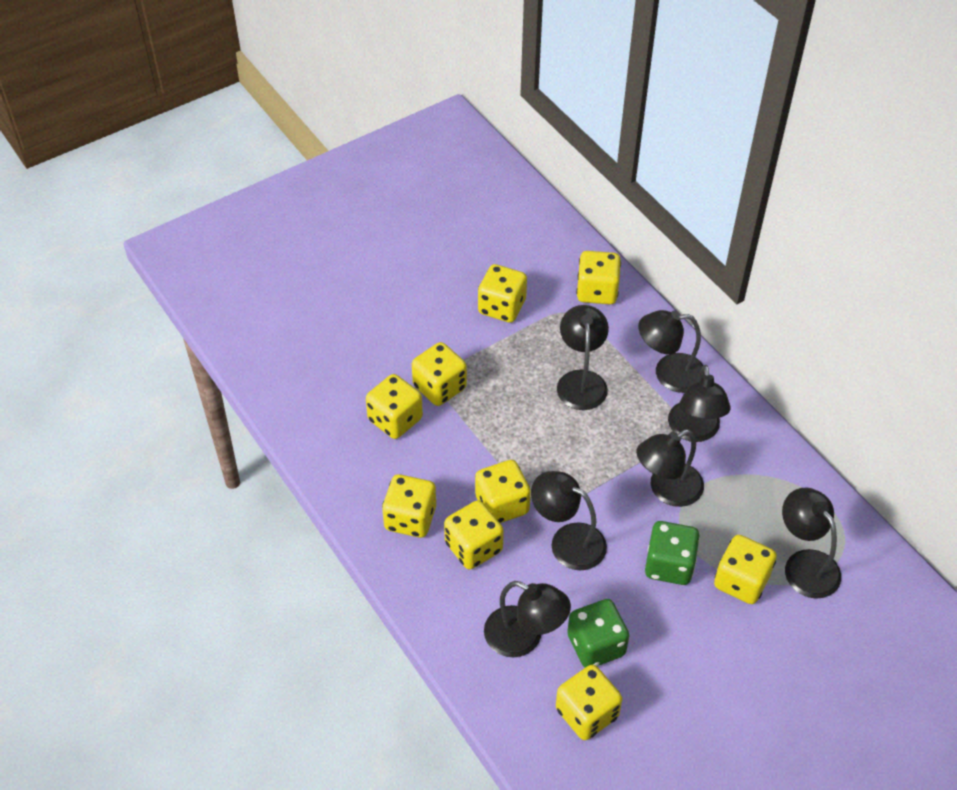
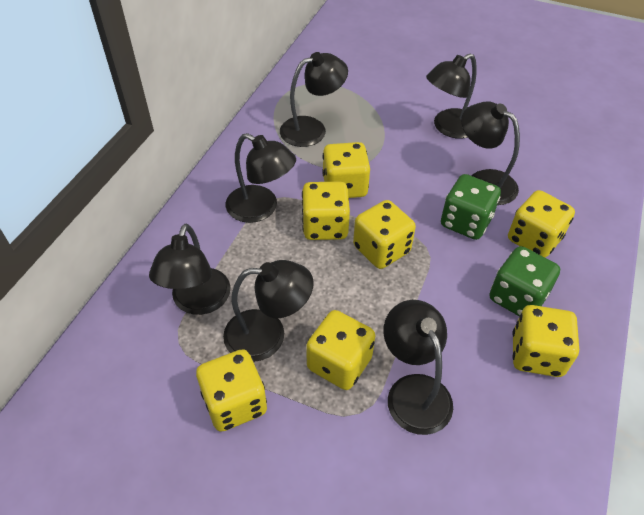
yellow dice: 9 -> 7

